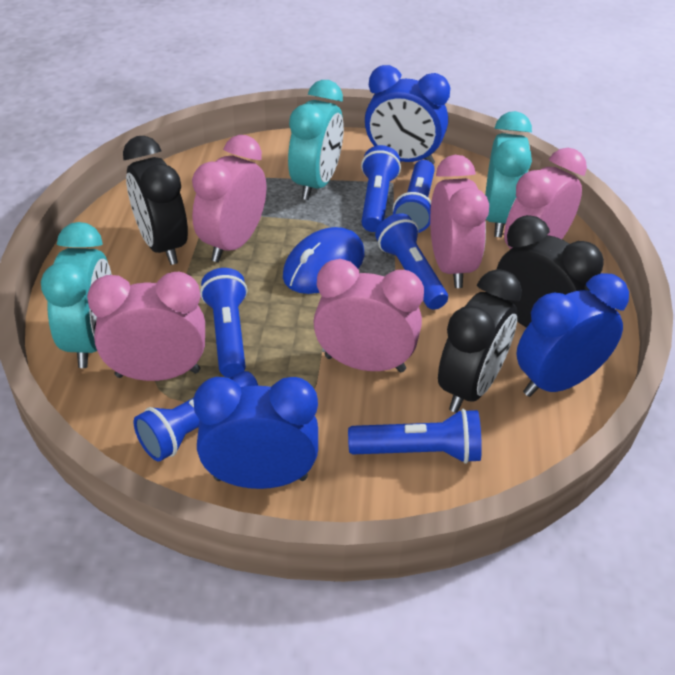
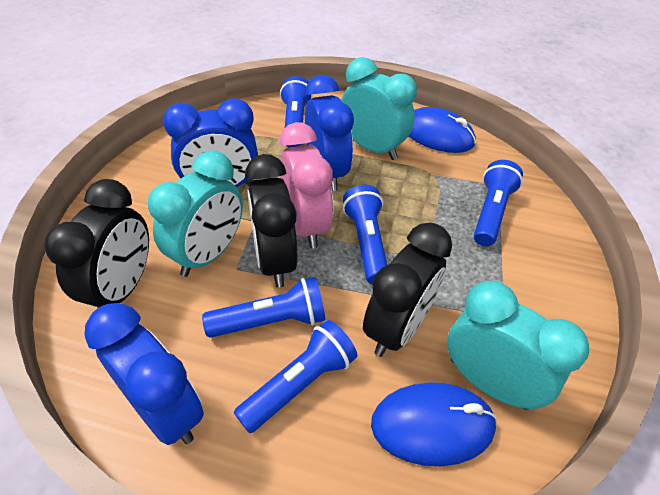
blue flashlight: 6 -> 5
blue mouse: 1 -> 2
pink clock: 5 -> 1

